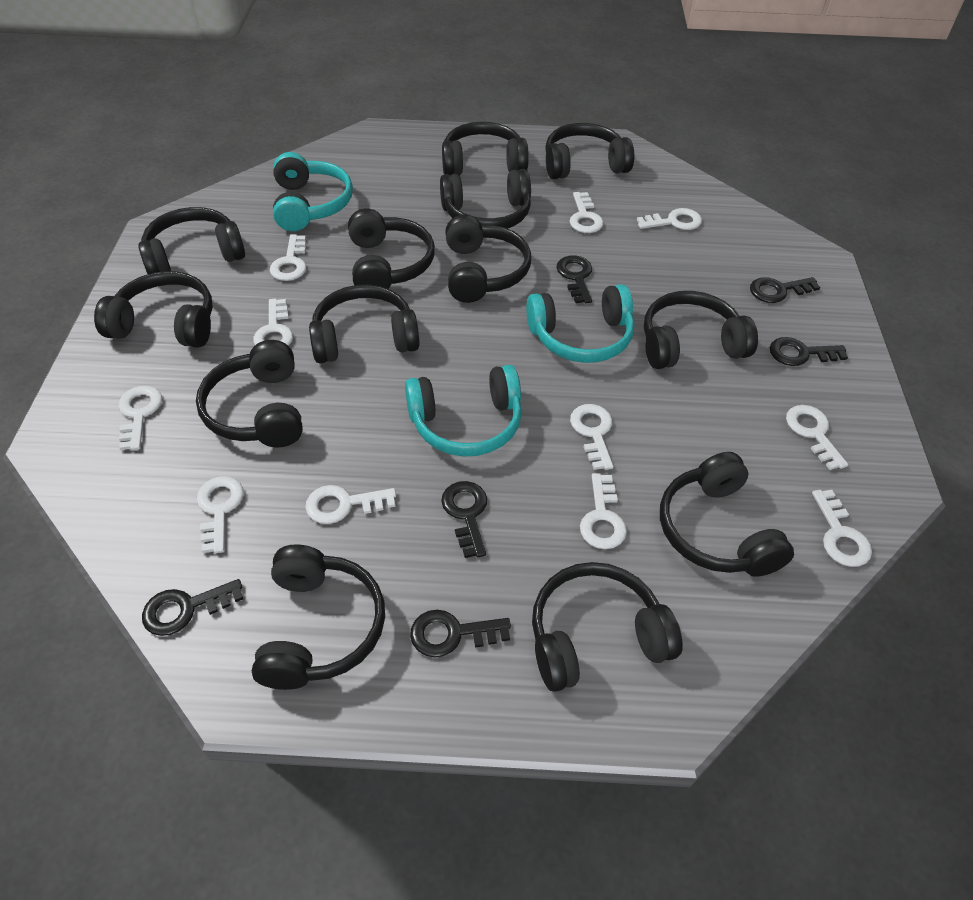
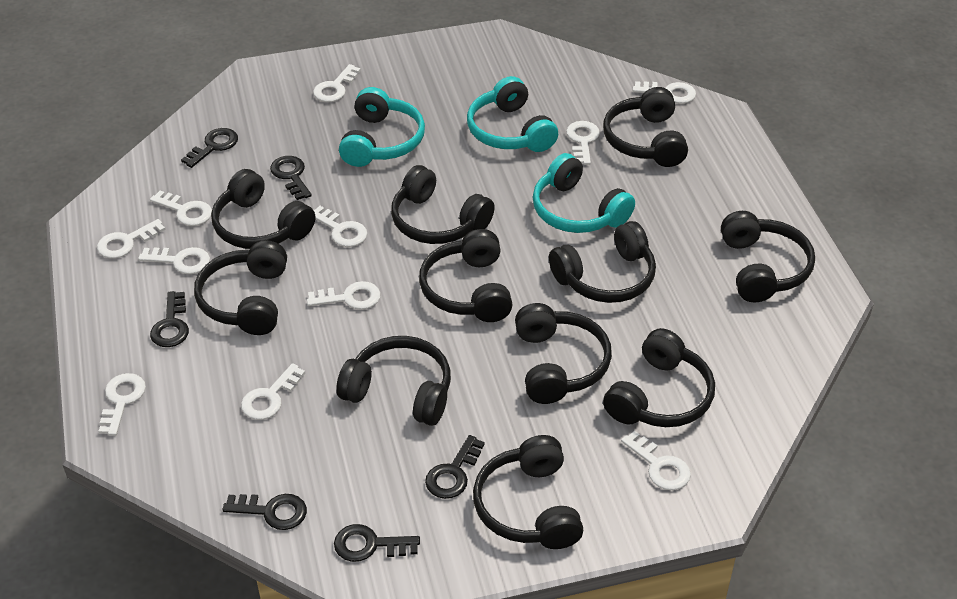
black headphones: 13 -> 11

